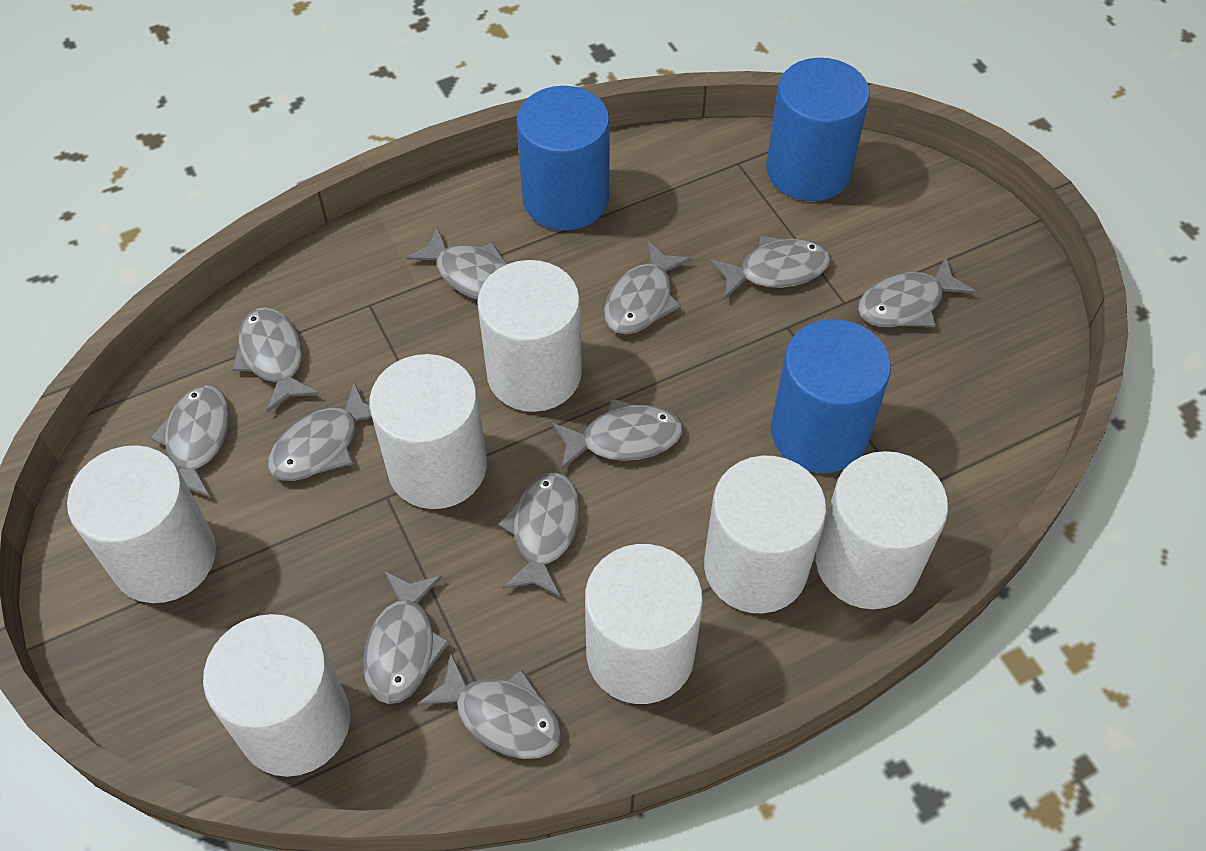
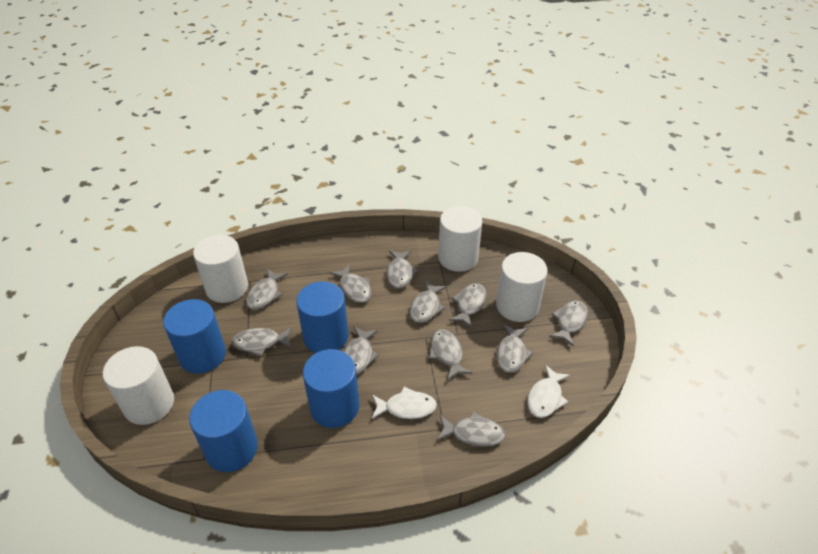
blue cylinder: 3 -> 4
white cylinder: 7 -> 4
white fish: 0 -> 2

